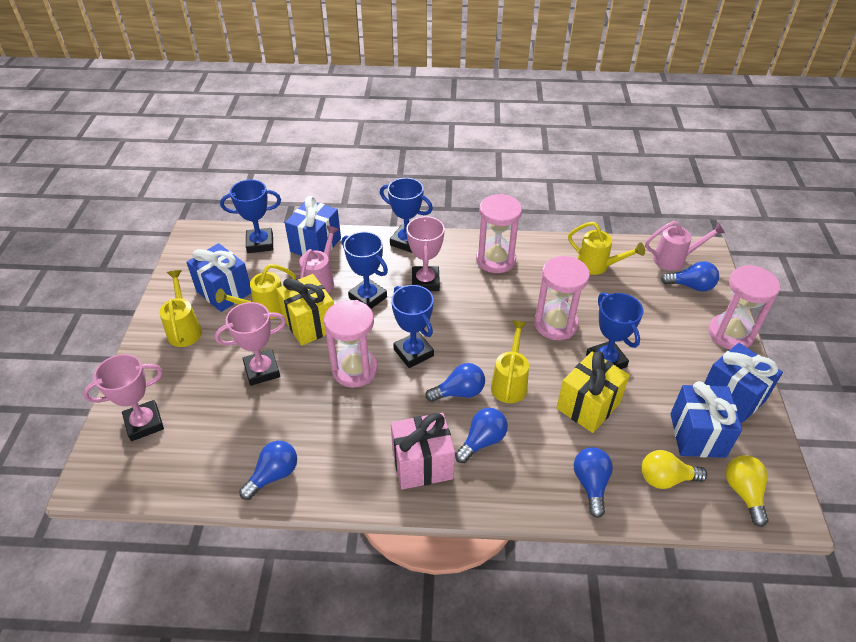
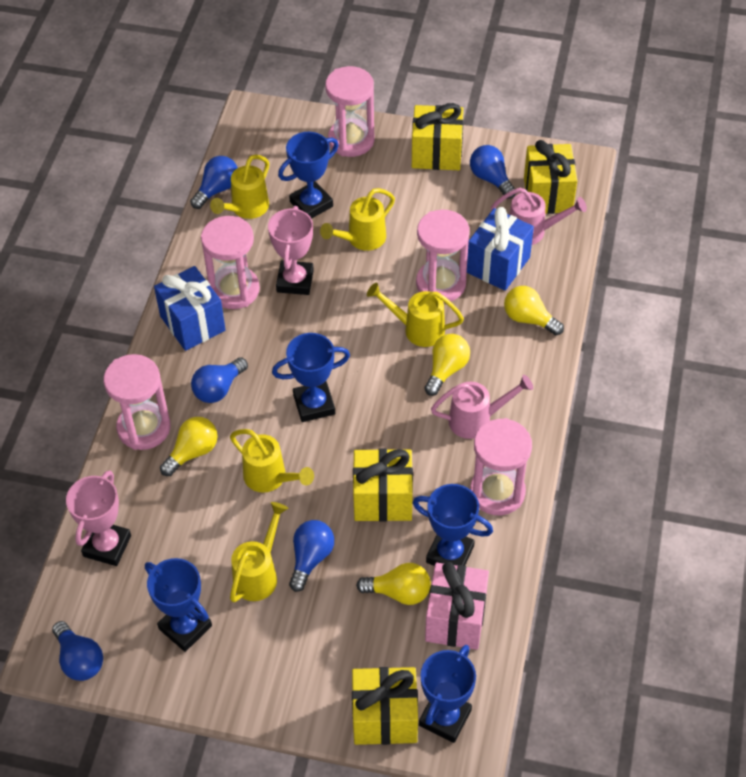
blue gift: 4 -> 2
pink hourglass: 4 -> 5
pink trophy: 3 -> 2
yellow gift: 2 -> 4
yellow light bulb: 2 -> 4
yellow watering can: 4 -> 5

